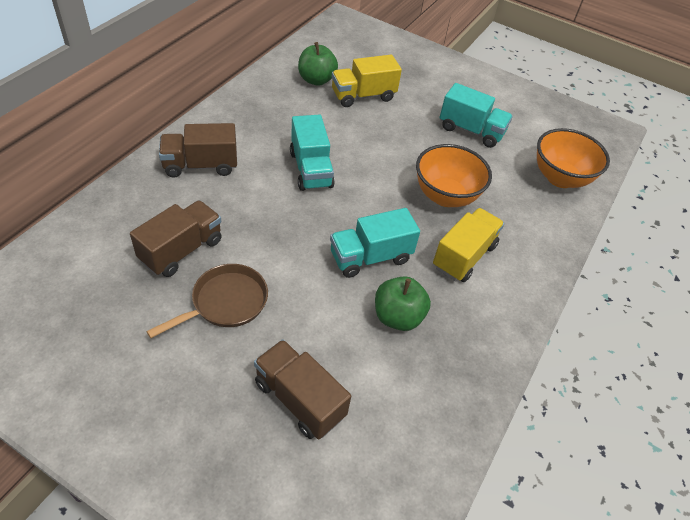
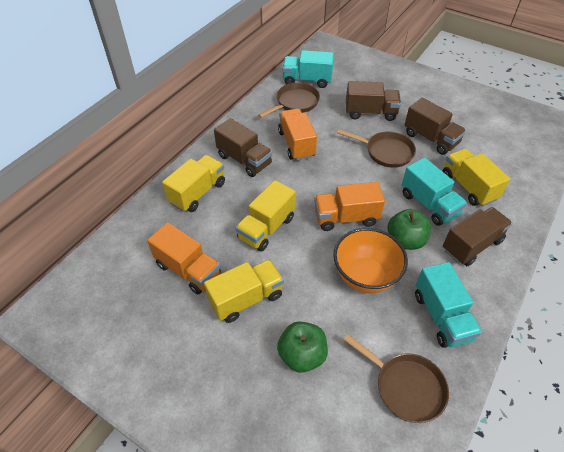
brown pan: 1 -> 3
brown truck: 3 -> 4
orange bowl: 2 -> 1
orange truck: 0 -> 3
yellow truck: 2 -> 4

